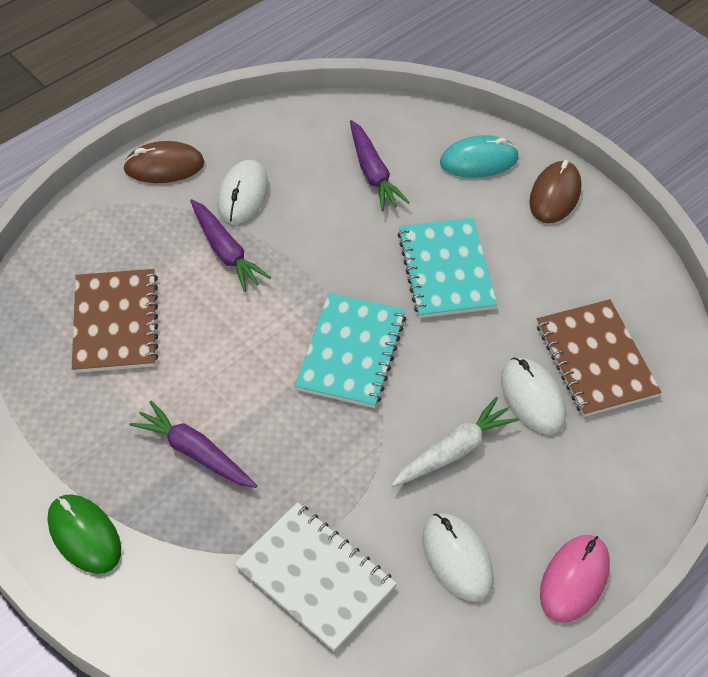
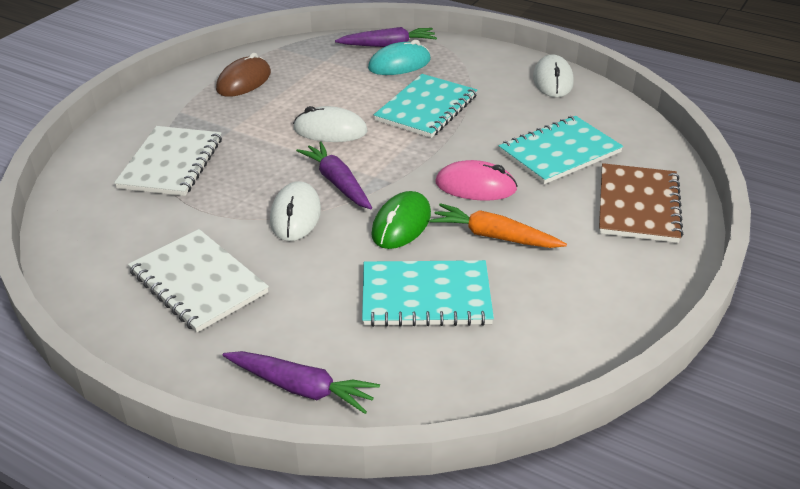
brown mouse: 2 -> 1
brown notebook: 2 -> 1
orange carrot: 0 -> 1
turquoise notebook: 2 -> 3
white carrot: 1 -> 0
white notebook: 1 -> 2

